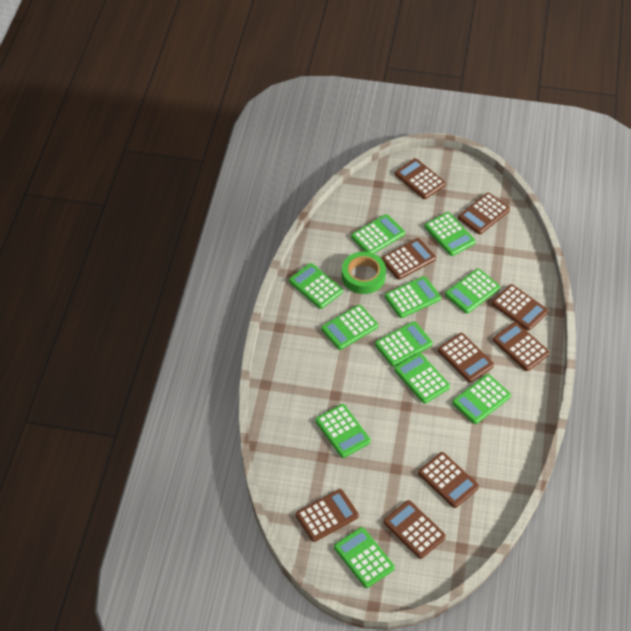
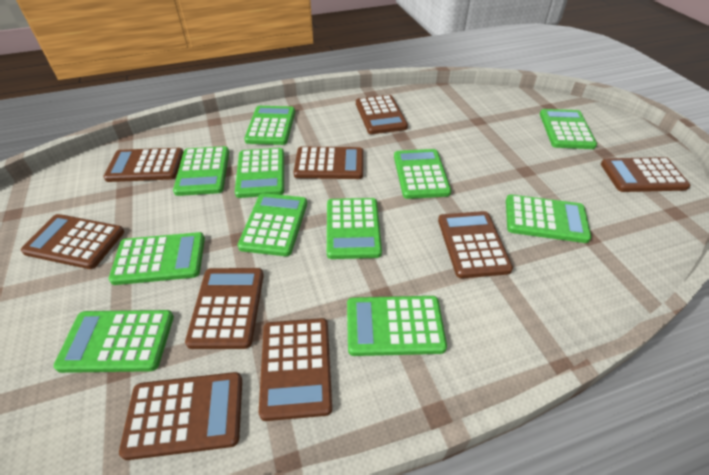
green tape: 1 -> 0

